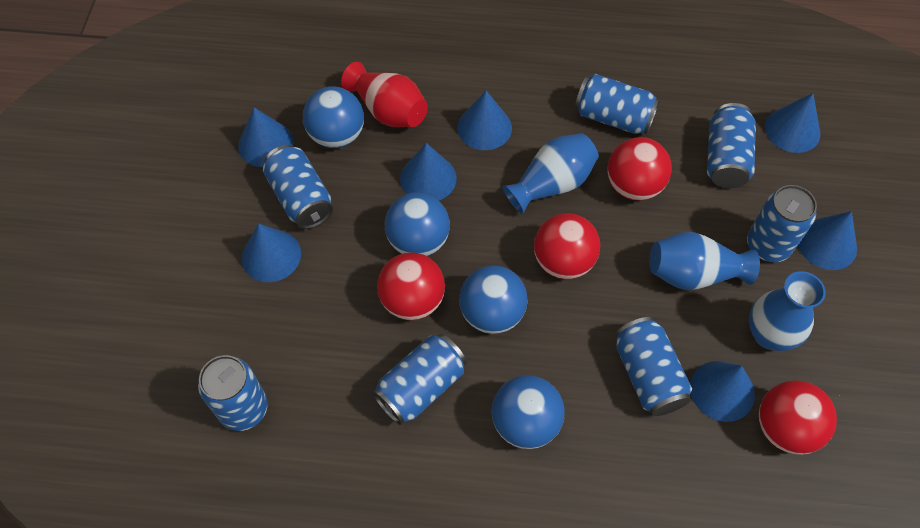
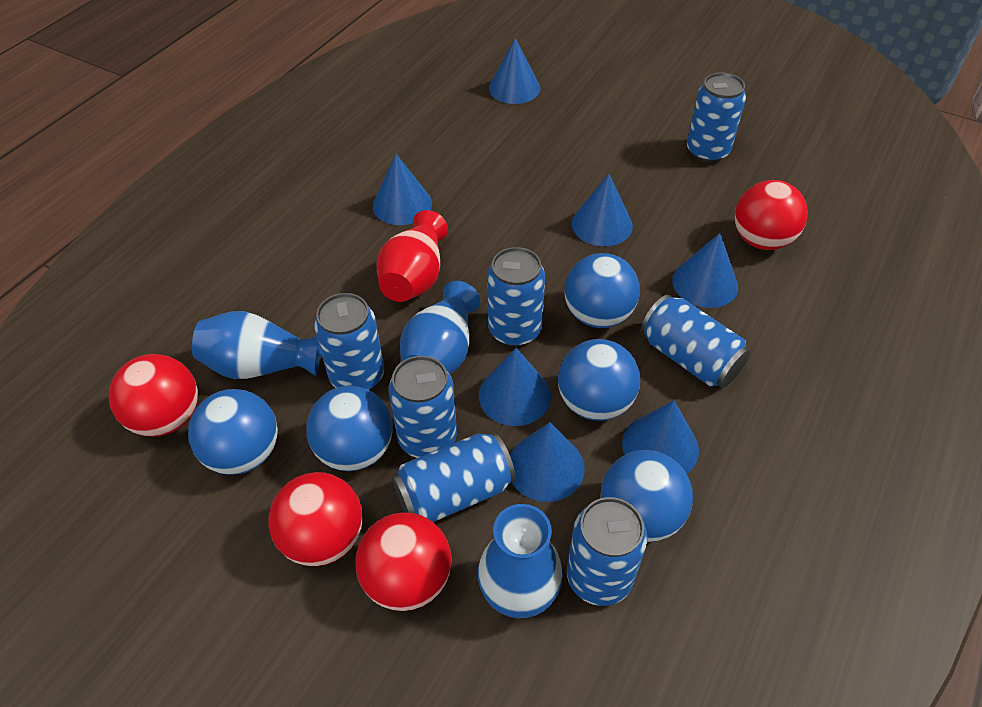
blue ball: 4 -> 5

